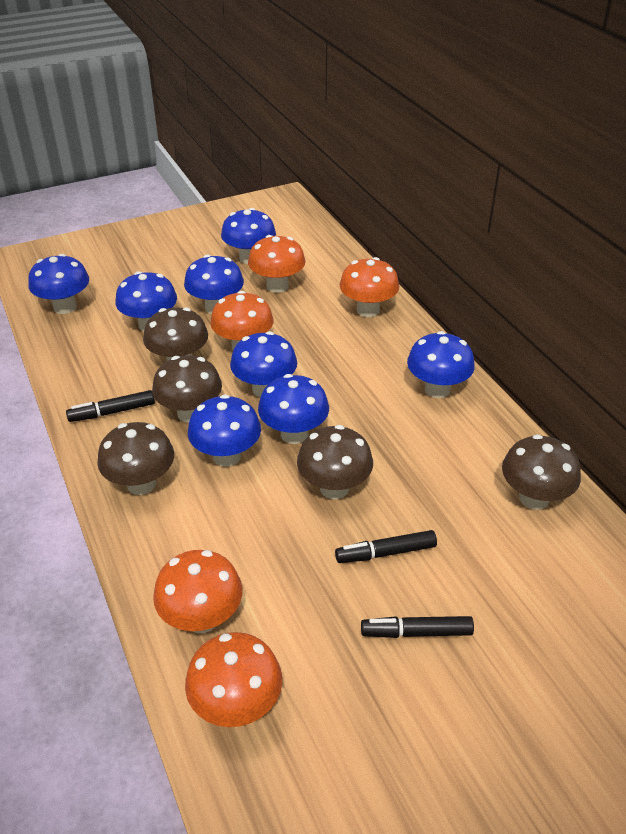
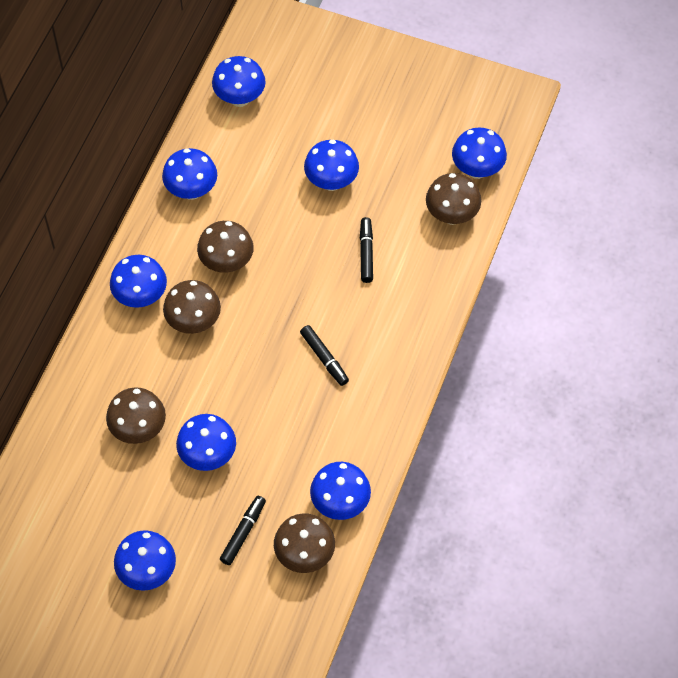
orange mushroom: 5 -> 0

